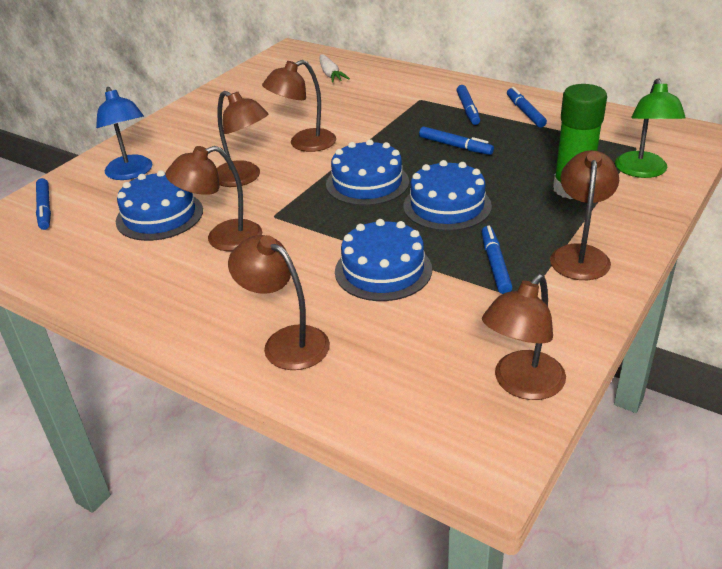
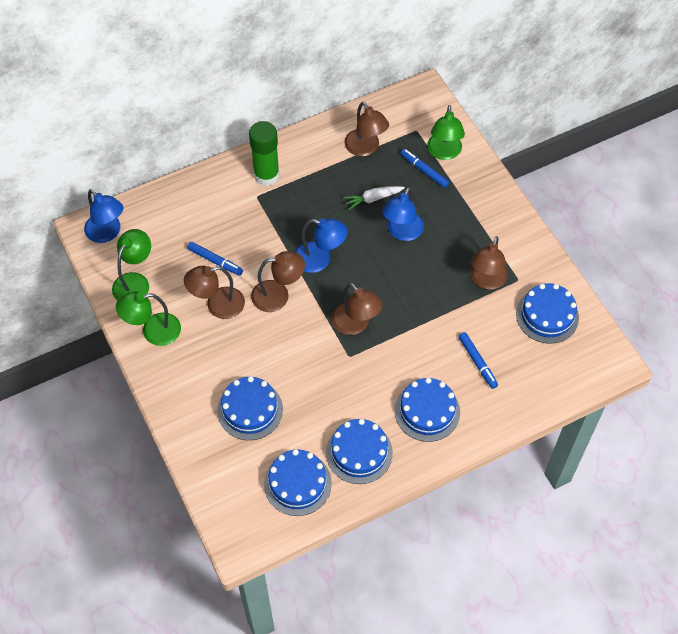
blue cake: 4 -> 5
blue lamp: 1 -> 3
blue marker: 5 -> 3
brown lamp: 6 -> 5
green lamp: 1 -> 3

